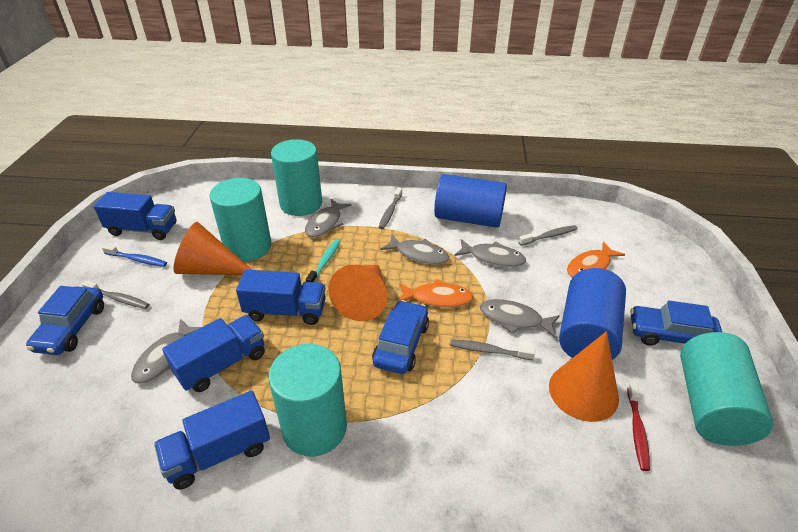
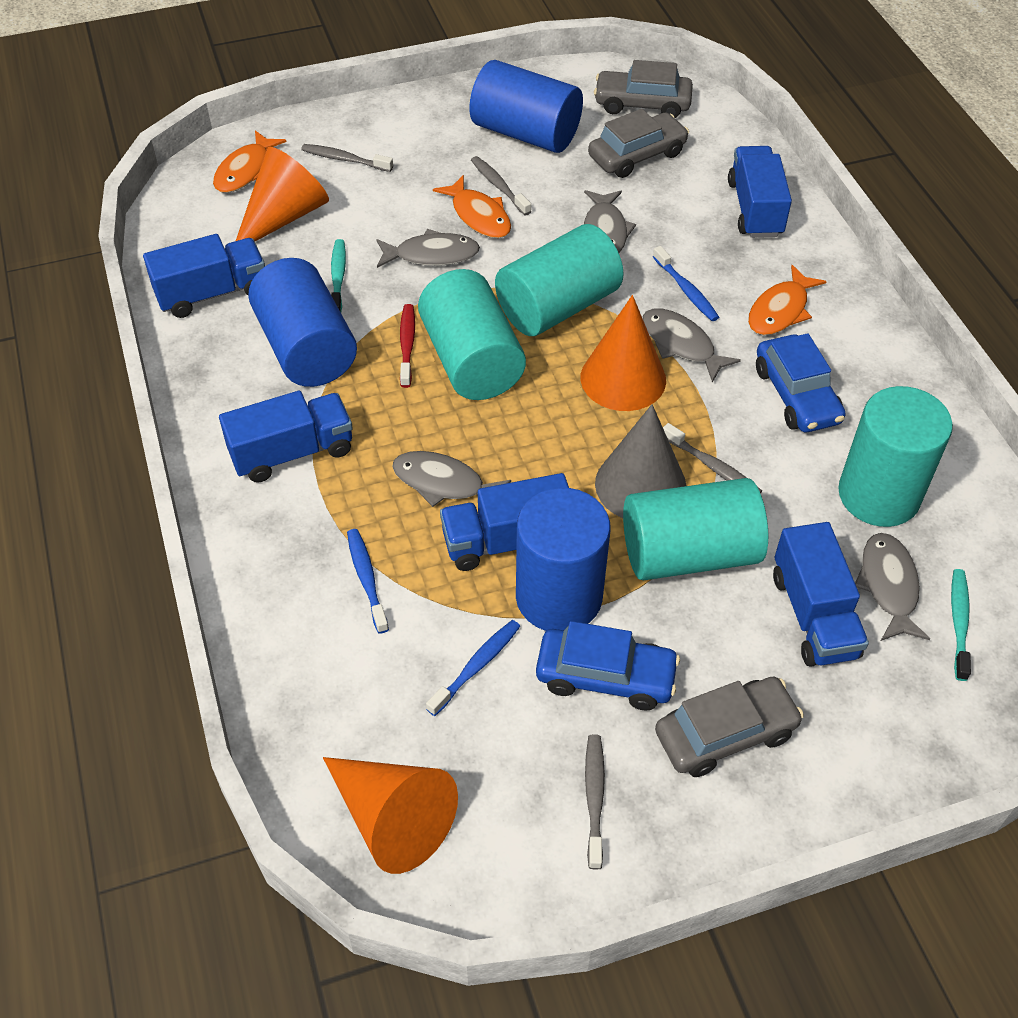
blue car: 3 -> 2
blue cylinder: 2 -> 3
blue toothbrush: 1 -> 3
blue truck: 4 -> 5
grey car: 0 -> 3
grey cone: 0 -> 1
orange fish: 2 -> 3
turquoise toothbrush: 1 -> 2

